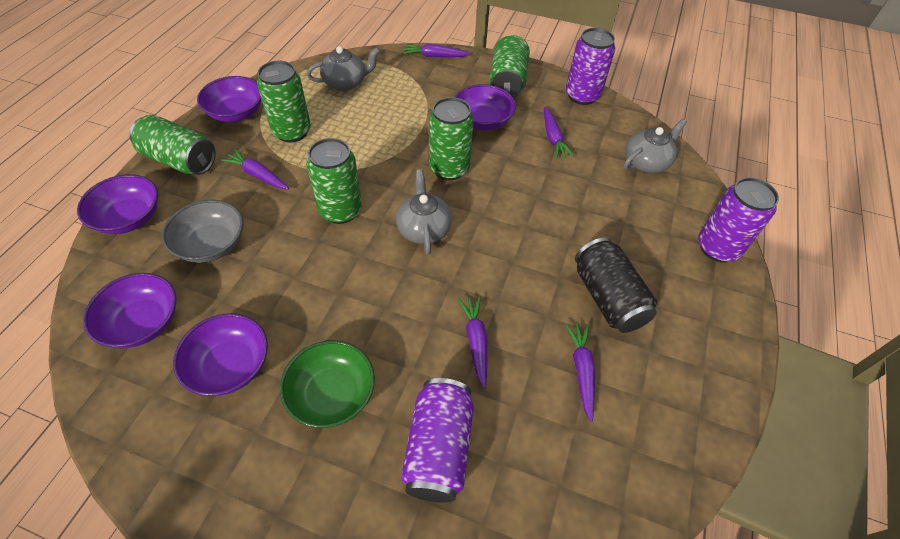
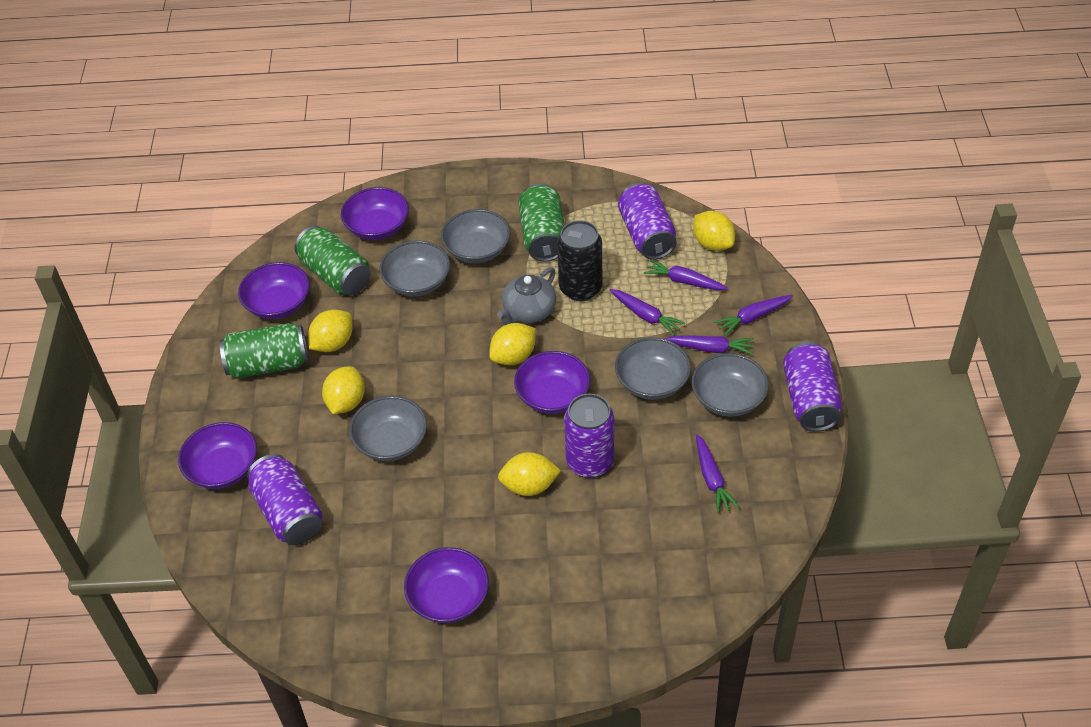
green bowl: 1 -> 0
green can: 5 -> 3
grey bowl: 1 -> 5
grey teapot: 3 -> 1
purple can: 3 -> 4
yellow lemon: 0 -> 5

